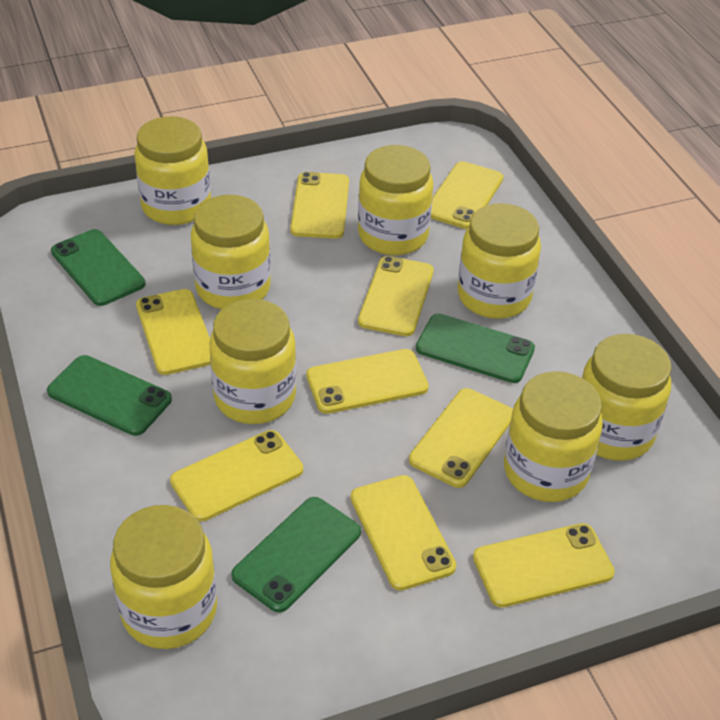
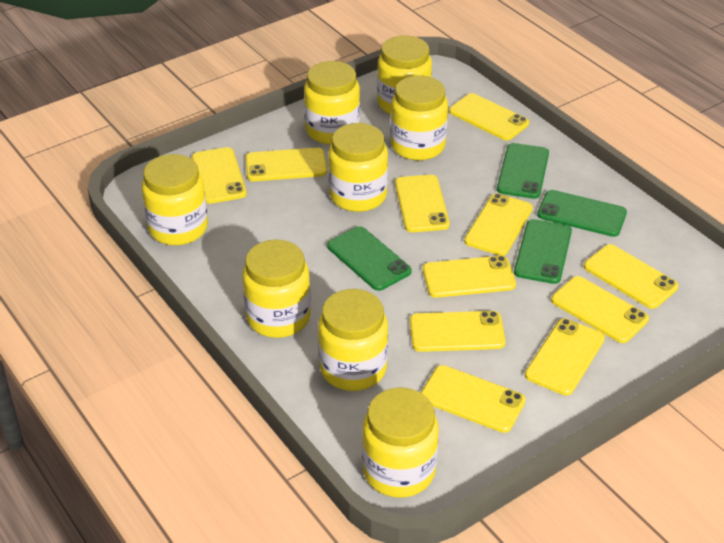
yellow phone: 9 -> 11

